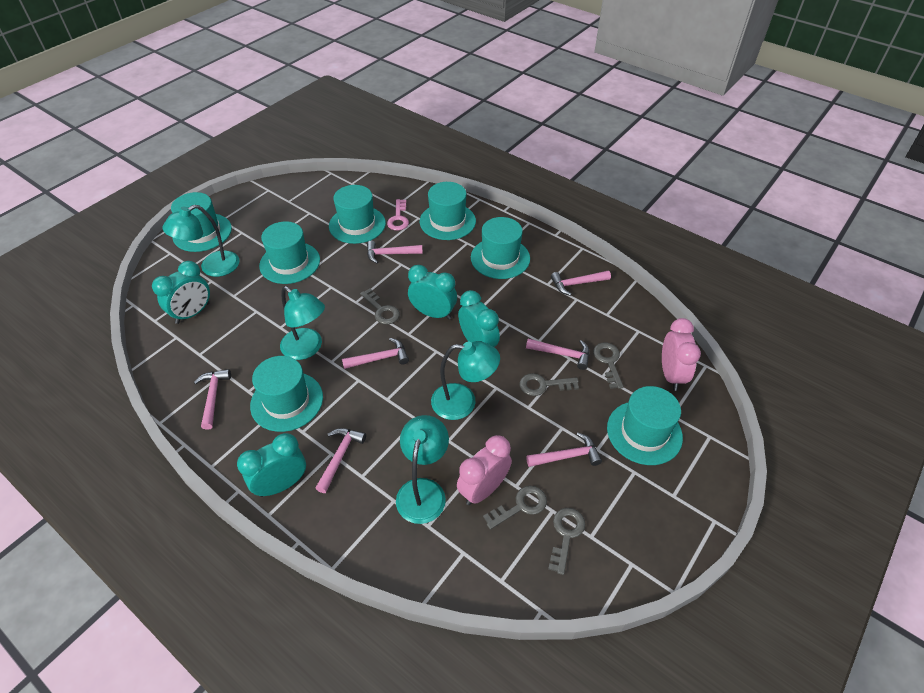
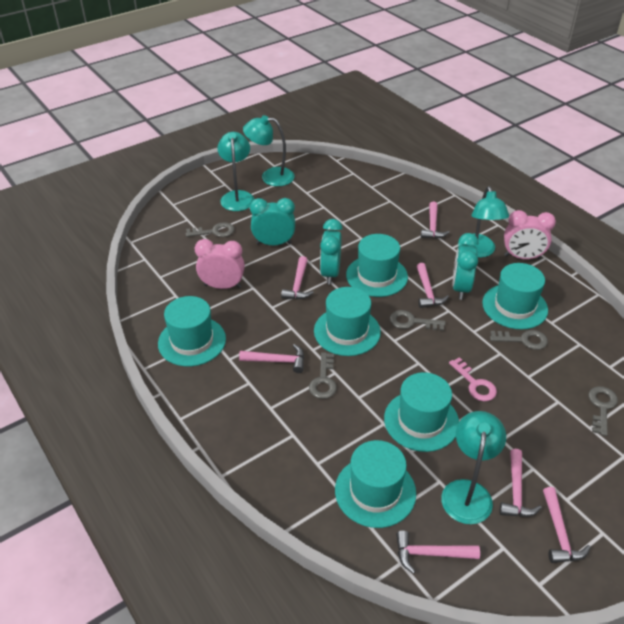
turquoise clock: 4 -> 3
turquoise hat: 7 -> 6

